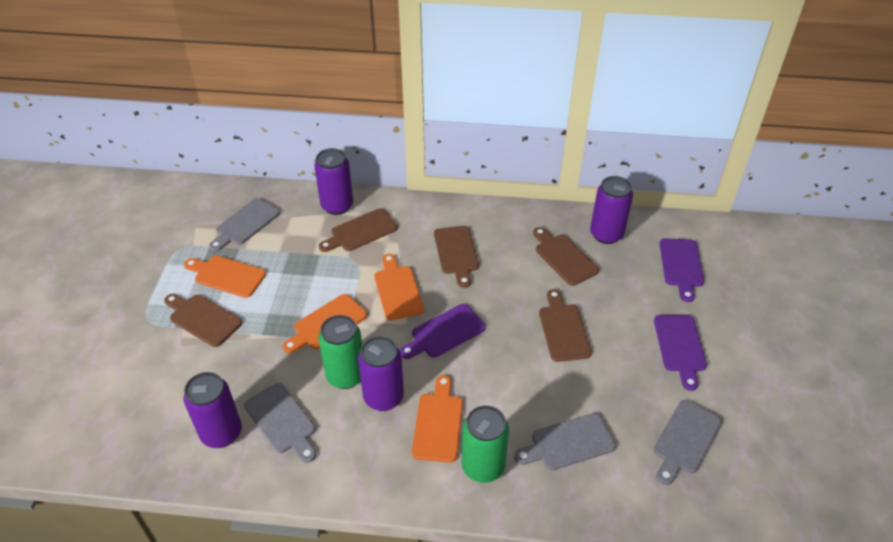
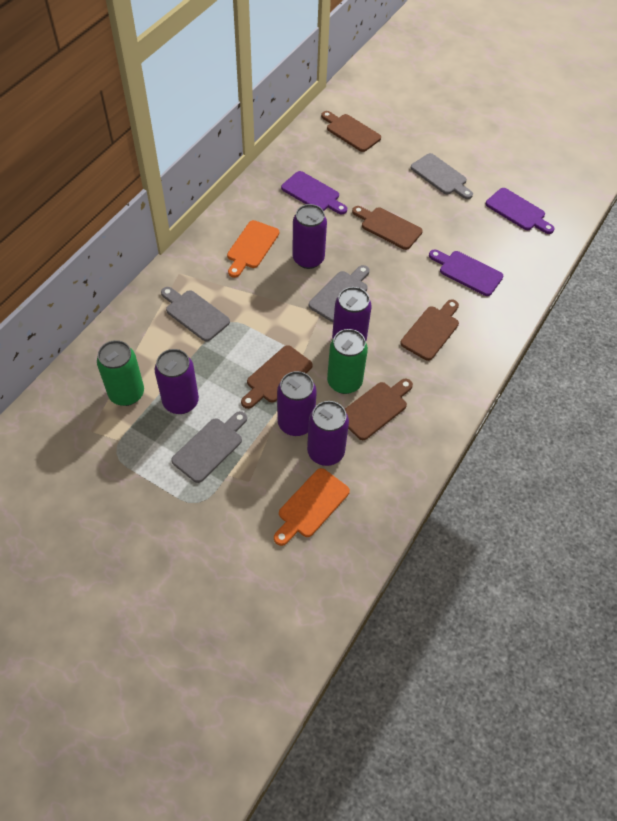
orange cutting board: 4 -> 2
purple can: 4 -> 5

